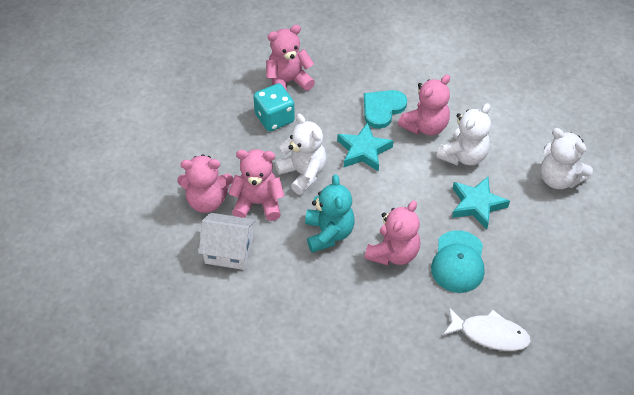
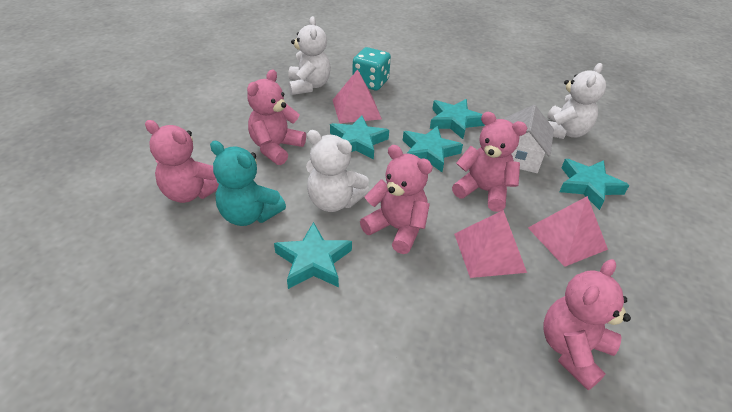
pink pyramid: 0 -> 3
turquoise cap: 1 -> 0
turquoise heart: 1 -> 0
turquoise star: 2 -> 5
white fish: 1 -> 0

